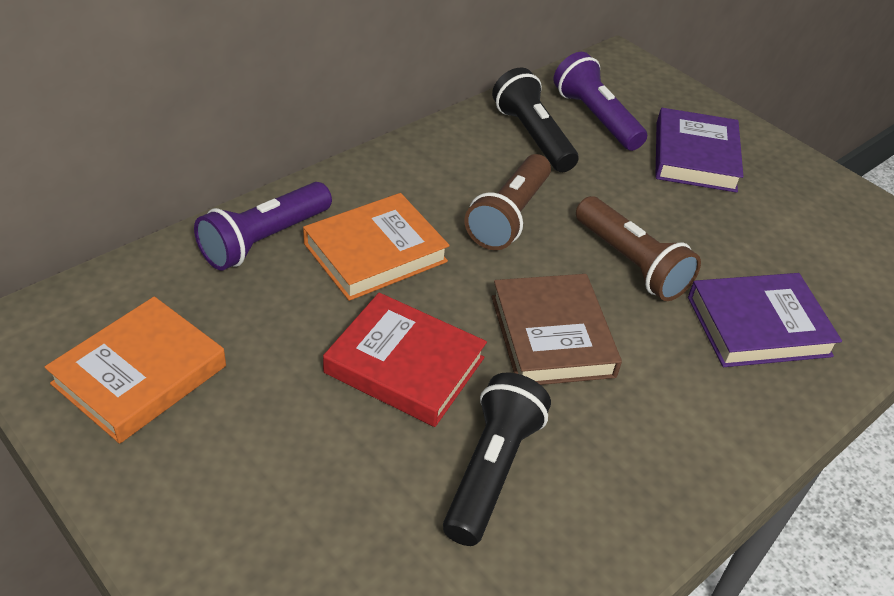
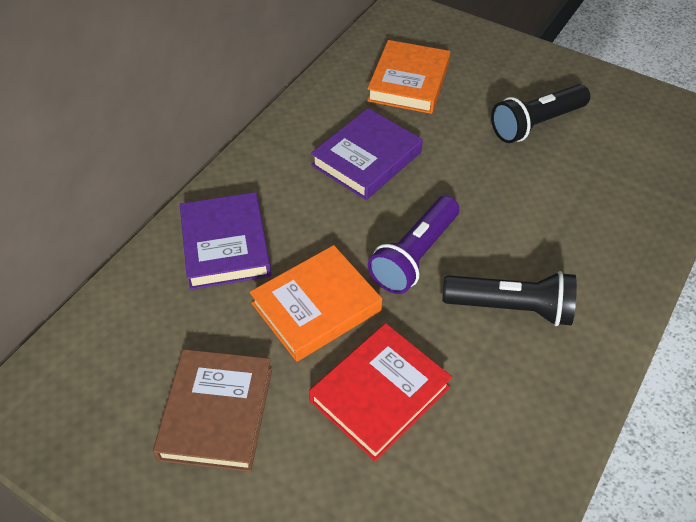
brown flashlight: 2 -> 0
purple flashlight: 2 -> 1

